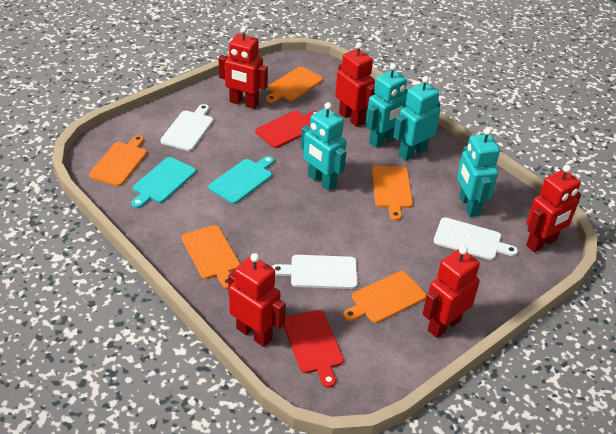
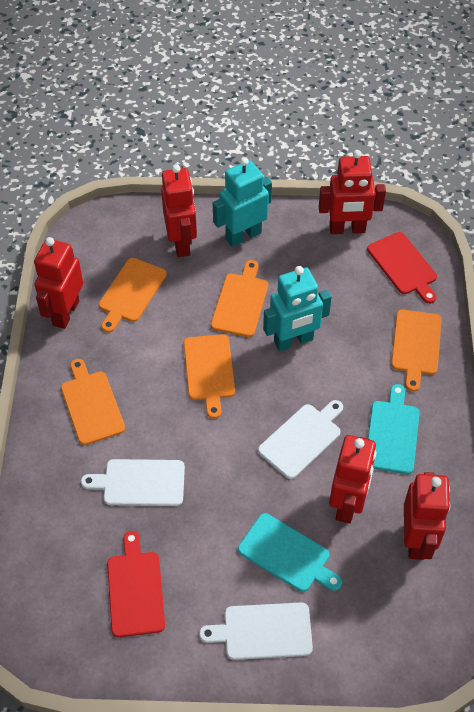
turquoise robot: 4 -> 2

